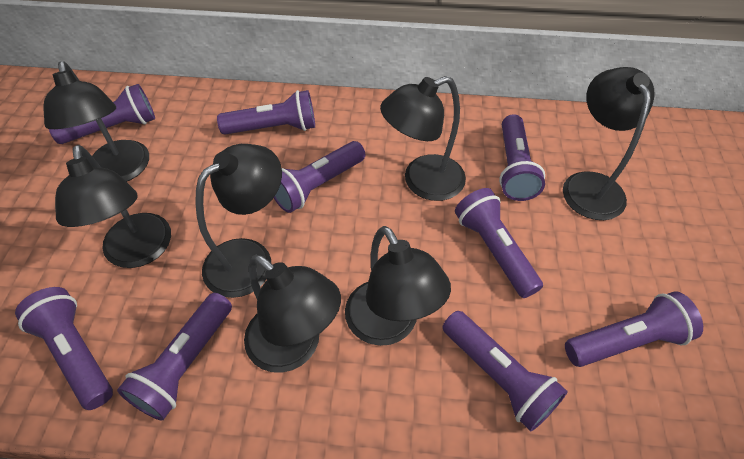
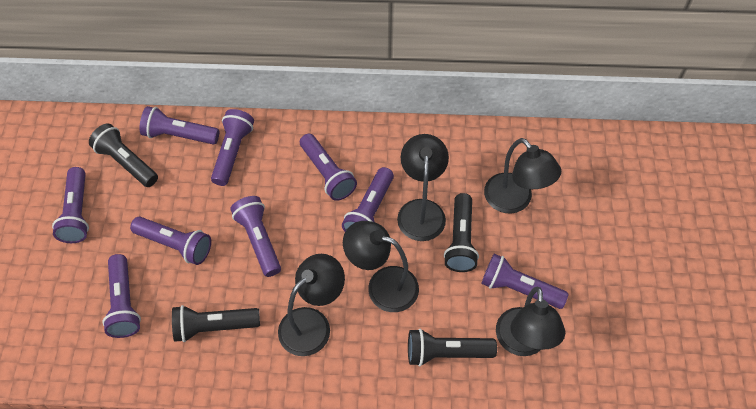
black flashlight: 0 -> 4
black lamp: 7 -> 5

